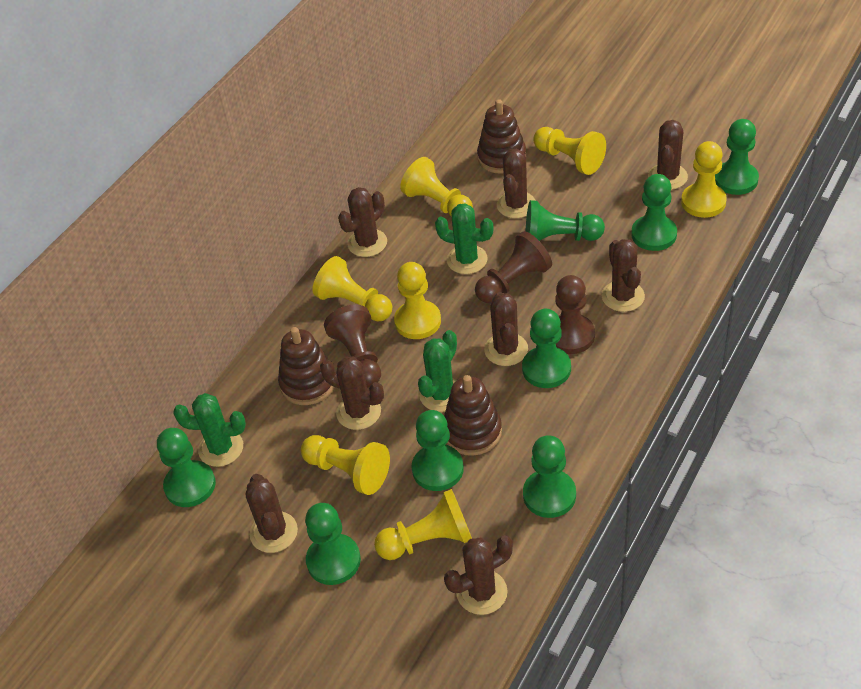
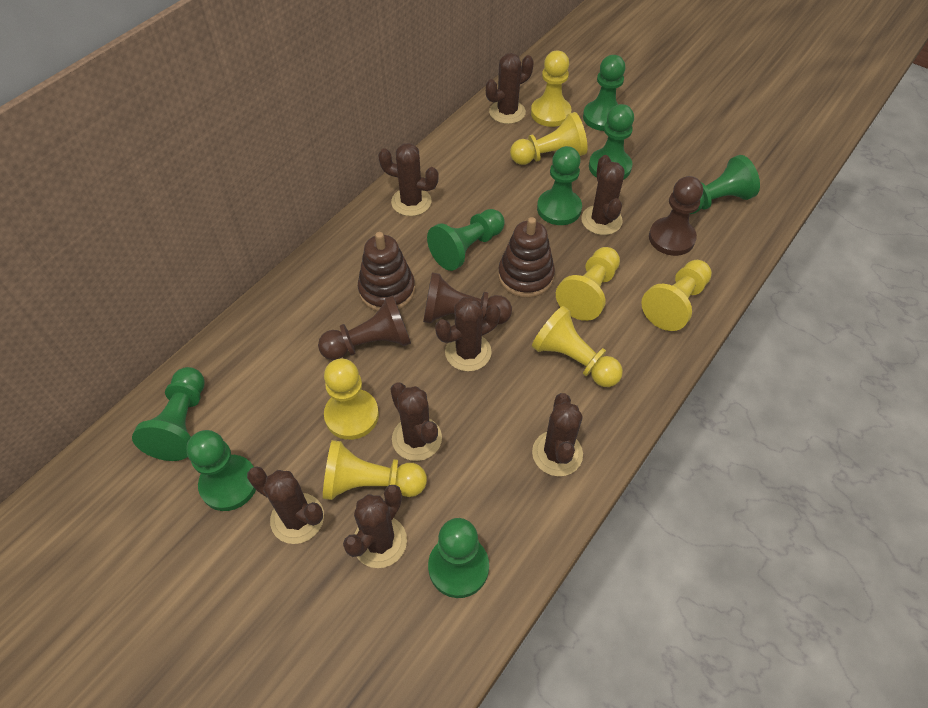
brown stacking toy: 3 -> 2
green cactus: 3 -> 0

